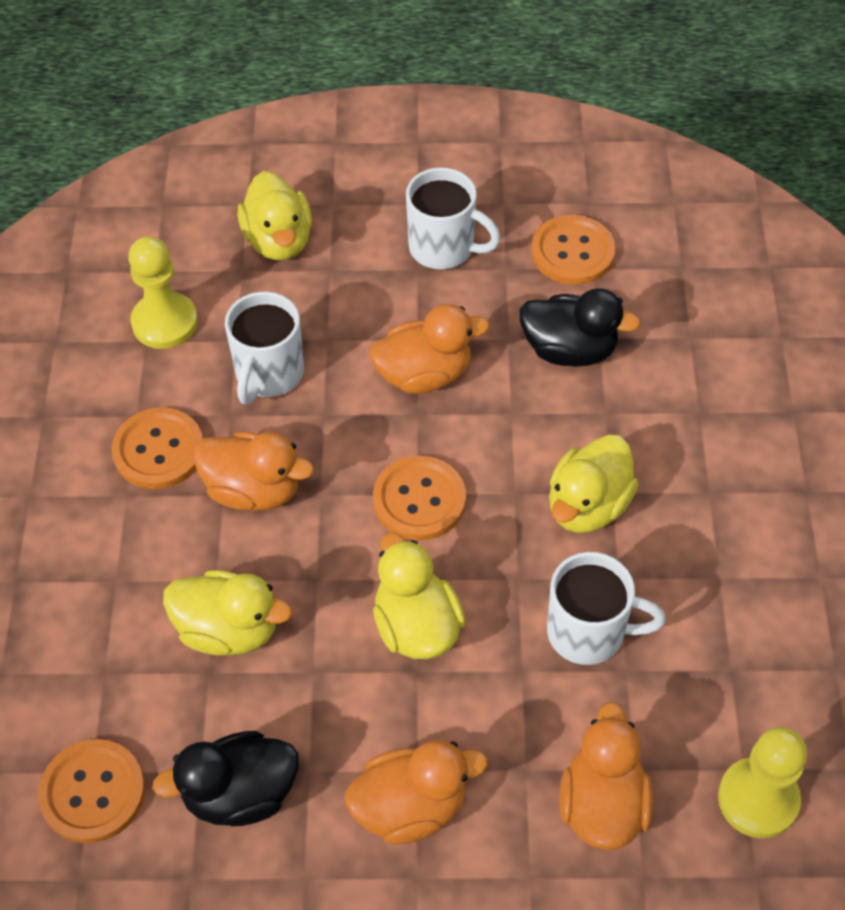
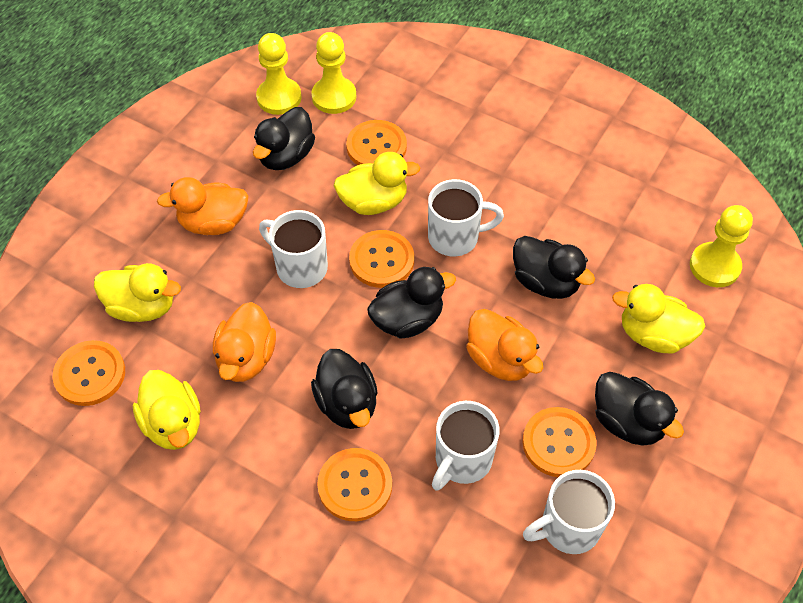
black duck: 2 -> 5
orange button: 4 -> 5
orange duck: 4 -> 3
white mug: 3 -> 4
yellow pawn: 2 -> 3

